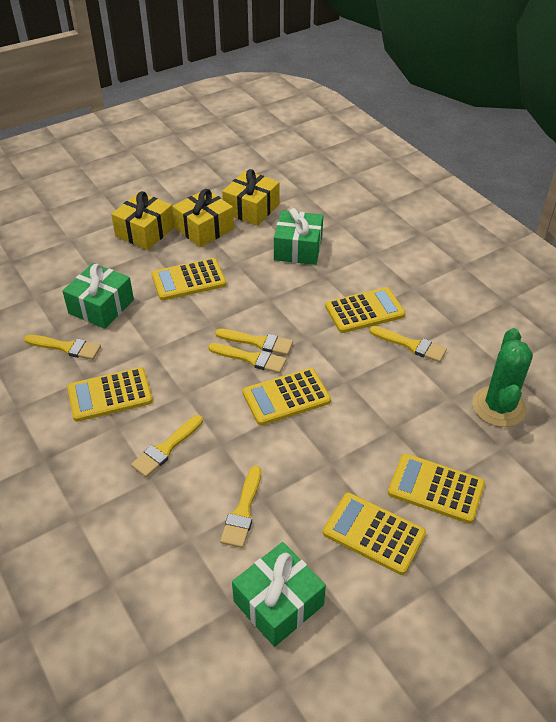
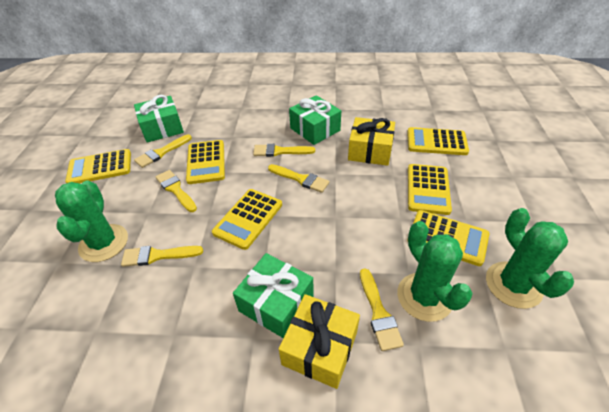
green cactus: 1 -> 3
yellow gift: 3 -> 2

